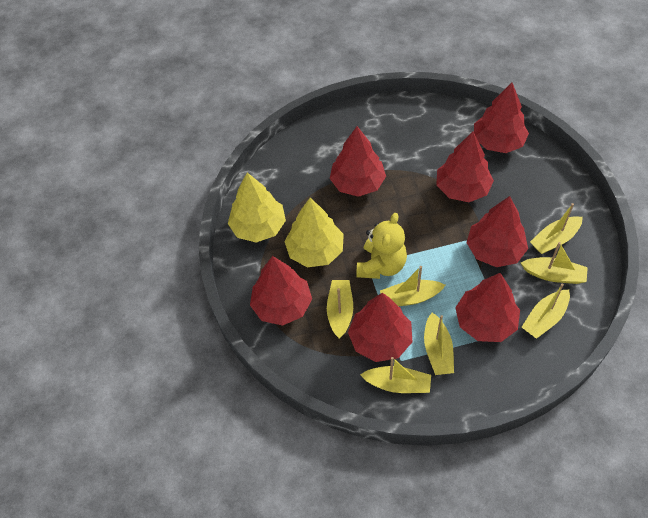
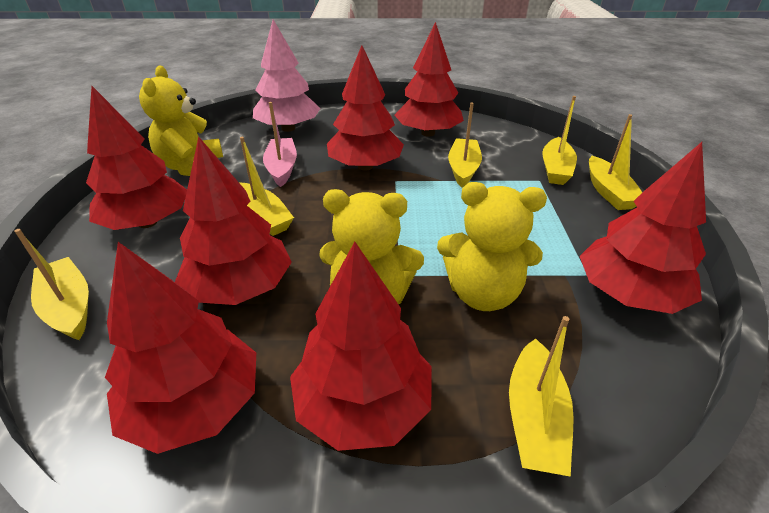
pink boat: 0 -> 1
pink tree: 0 -> 1
yellow boat: 7 -> 6
yellow teddy bear: 1 -> 3
yellow tree: 2 -> 0

